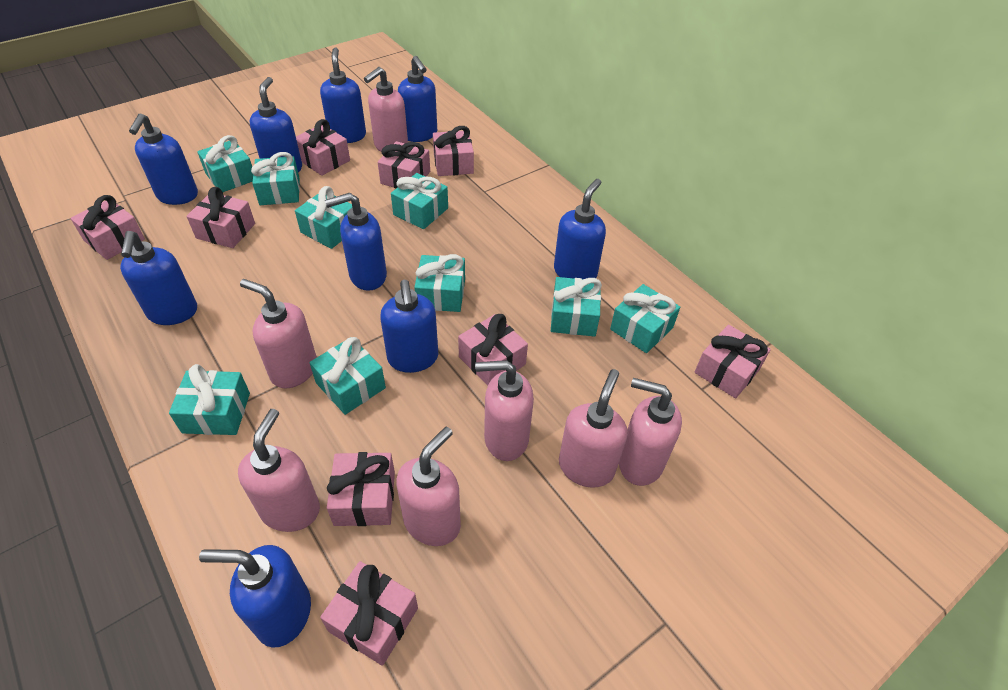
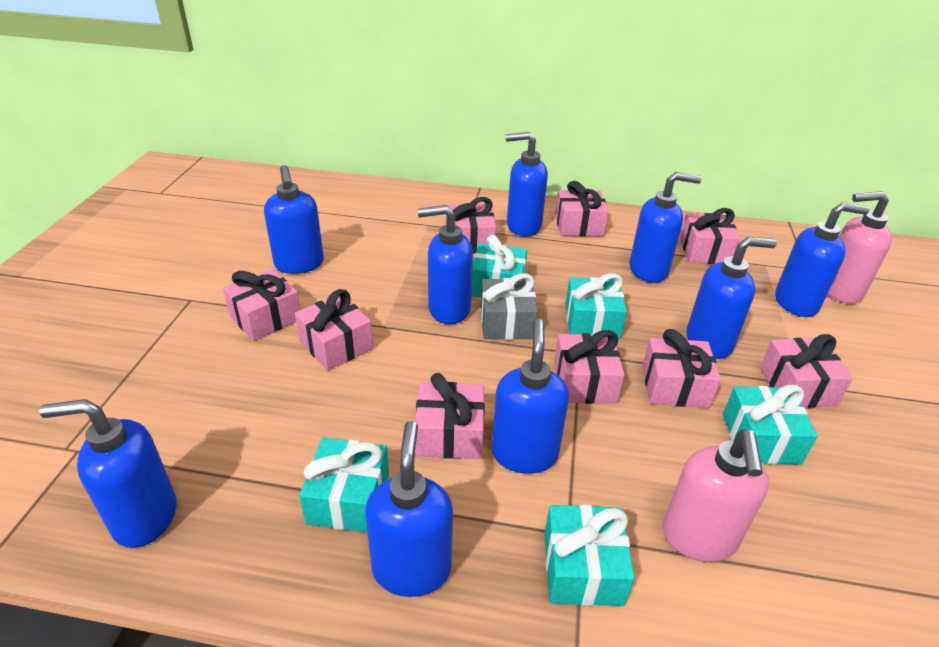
grey gift: 0 -> 1
pink soap dispenser: 7 -> 2
turquoise gift: 9 -> 5

